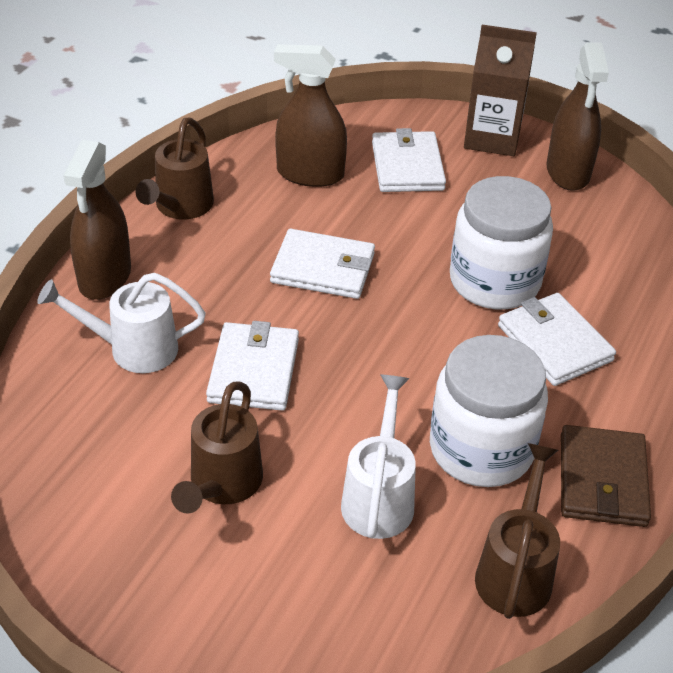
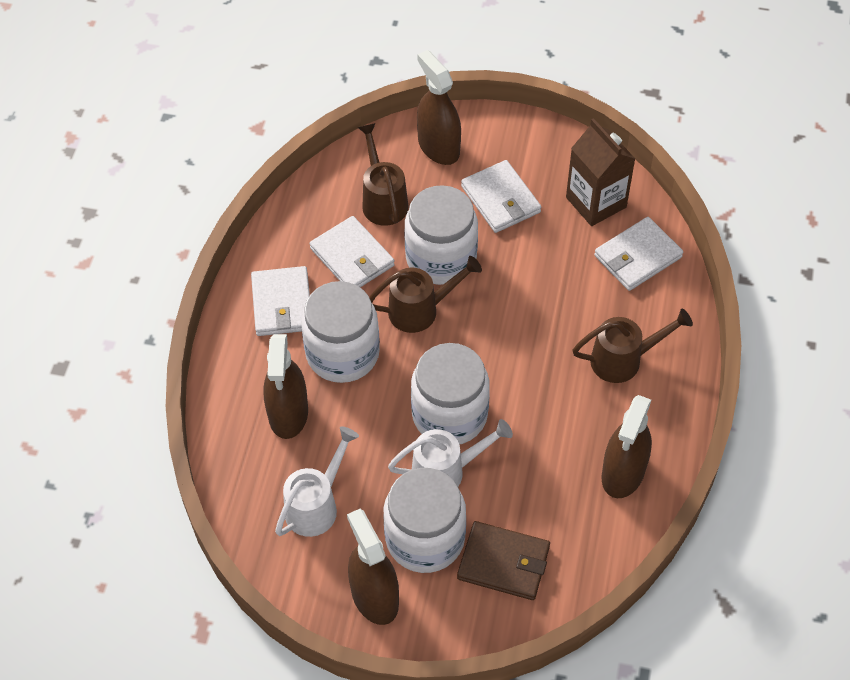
brown spray bottle: 3 -> 4
white jar: 2 -> 4

